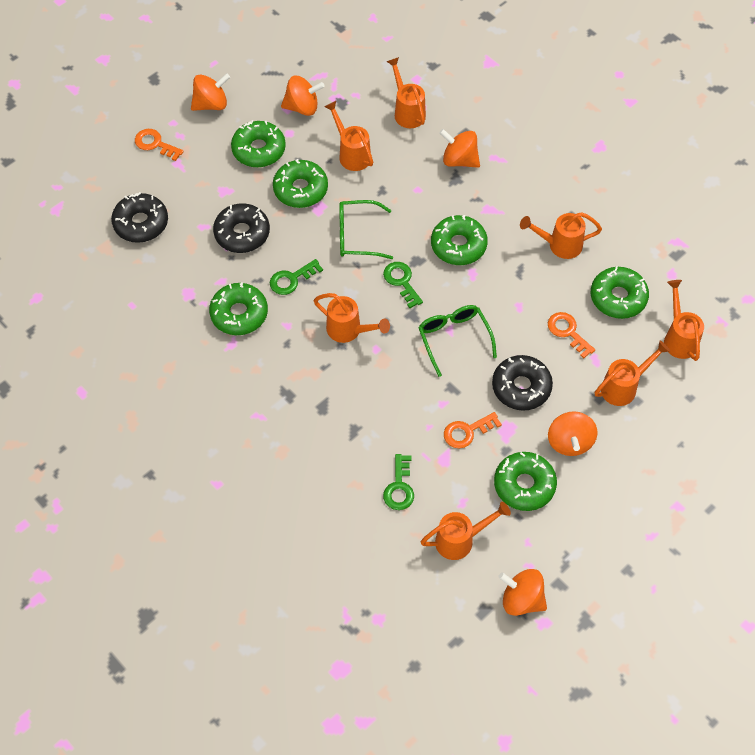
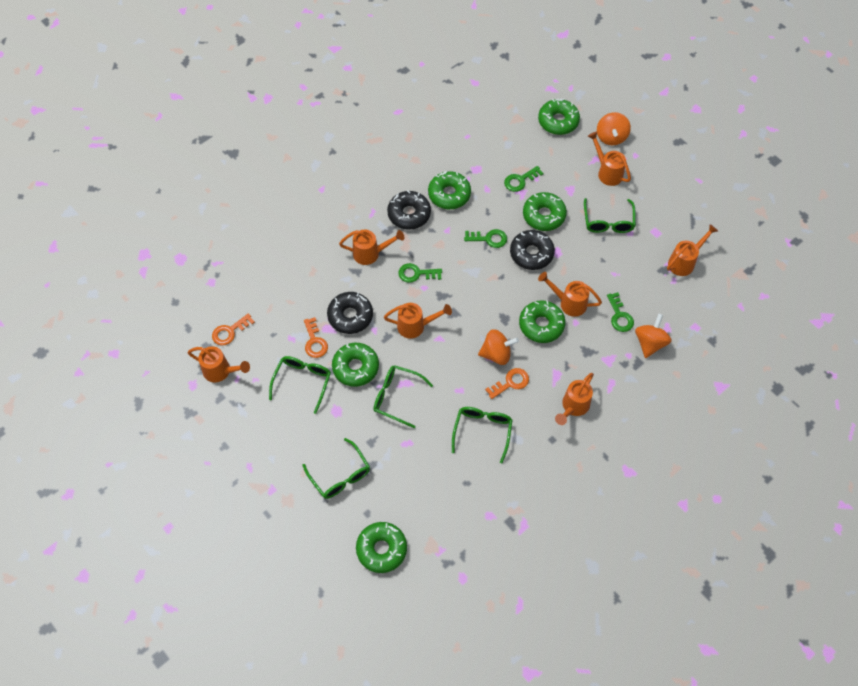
green glasses: 2 -> 5
green key: 3 -> 4
orange spinning top: 5 -> 3

